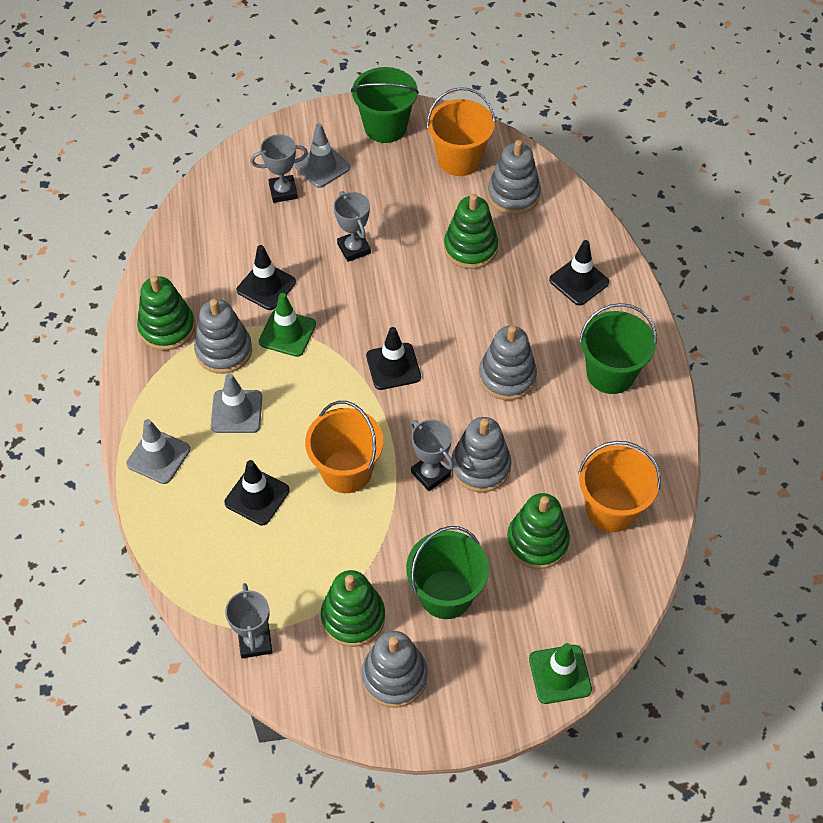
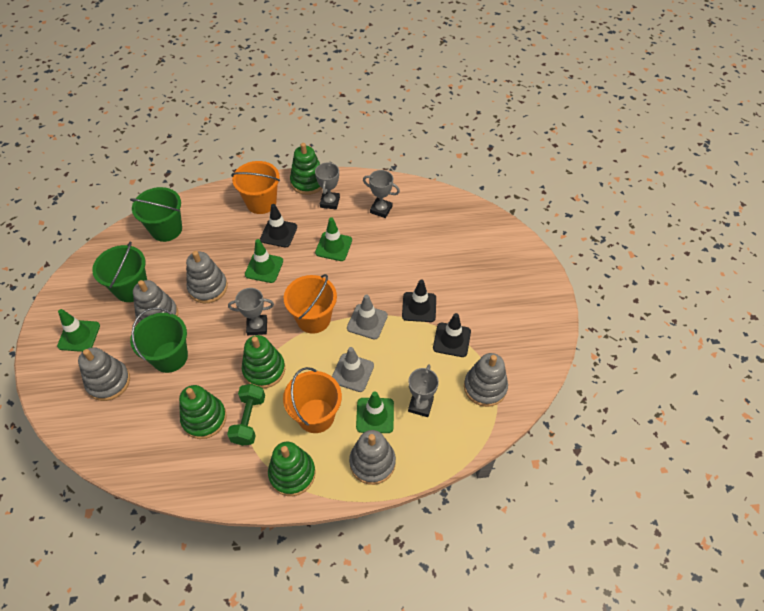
black traffic cone: 4 -> 3
green dumbbell: 0 -> 1
green traffic cone: 2 -> 4
grey traffic cone: 3 -> 2

